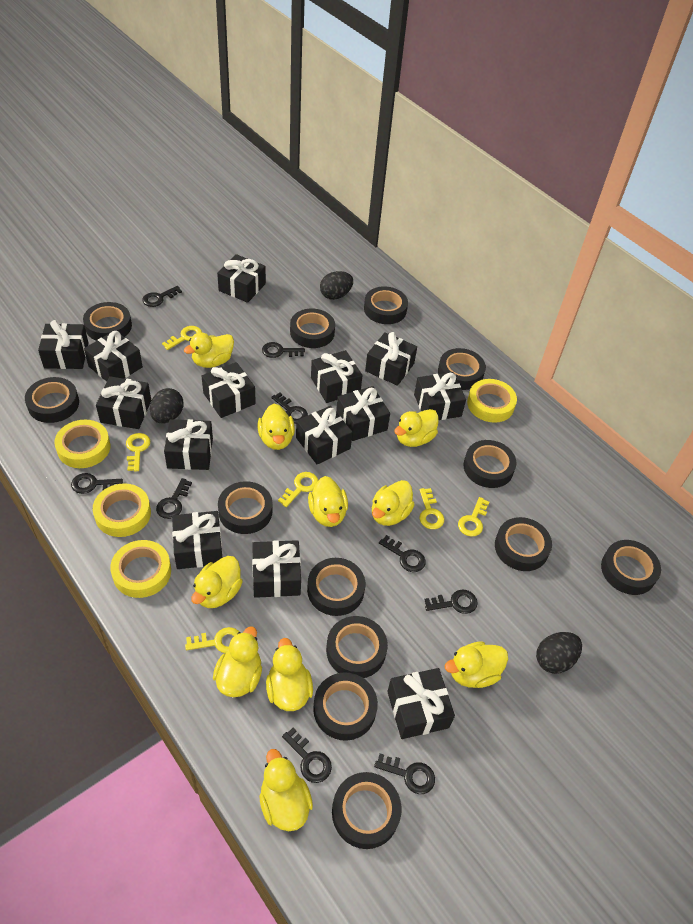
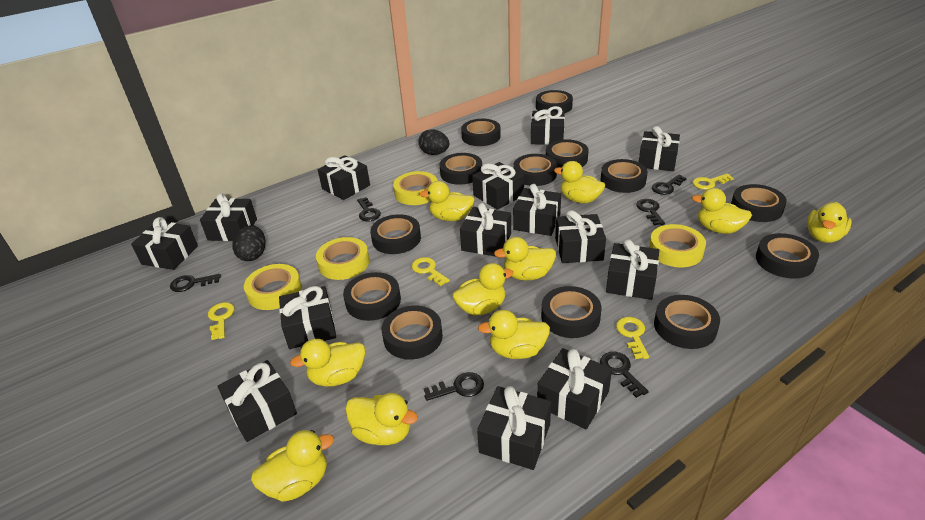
black egg: 3 -> 2
black key: 9 -> 6
yellow key: 6 -> 4

